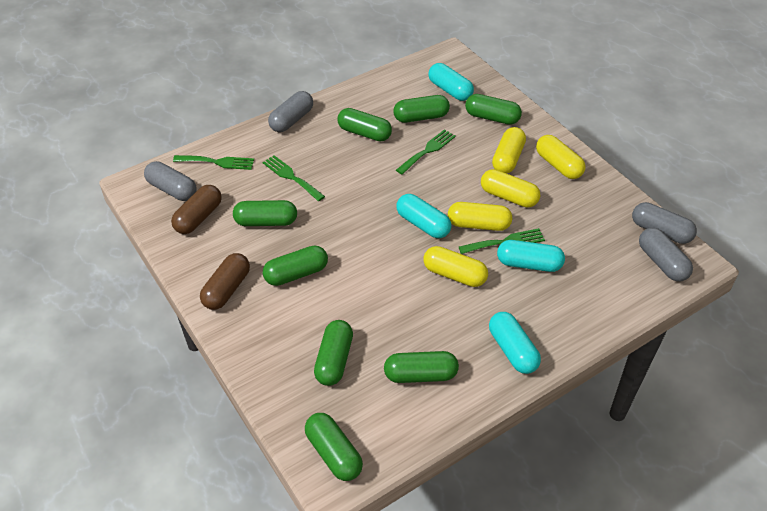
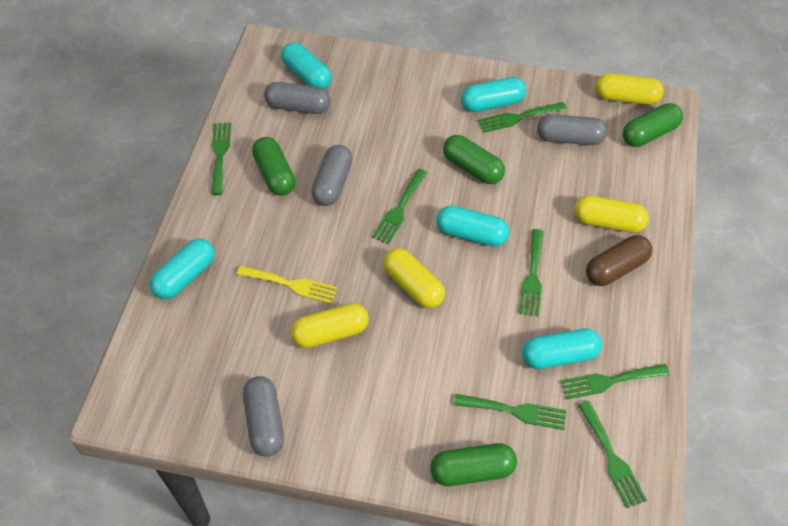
brown capsule: 2 -> 1
green capsule: 8 -> 4
green fork: 4 -> 7
turquoise capsule: 4 -> 5
yellow capsule: 5 -> 4
yellow fork: 0 -> 1

